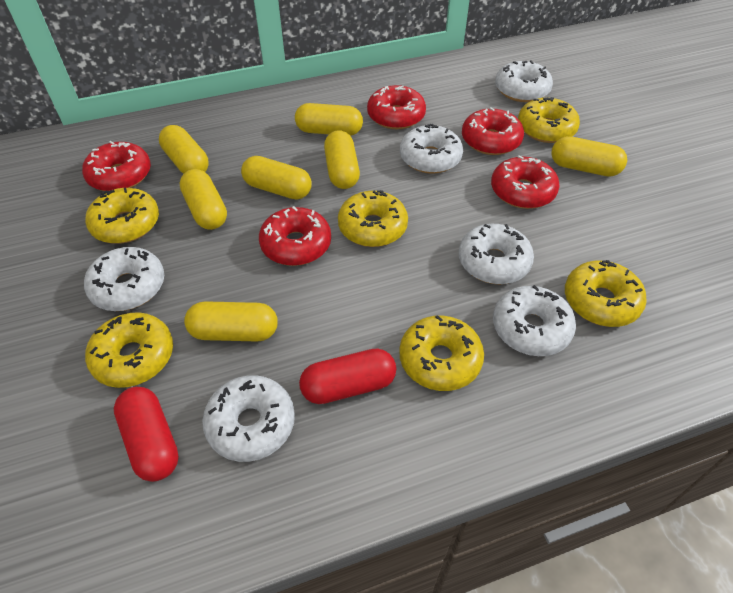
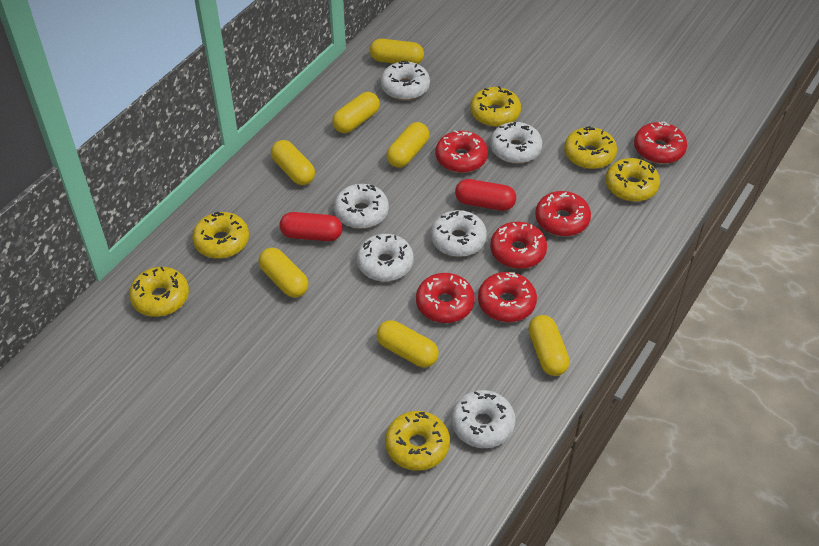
red donut: 5 -> 6

